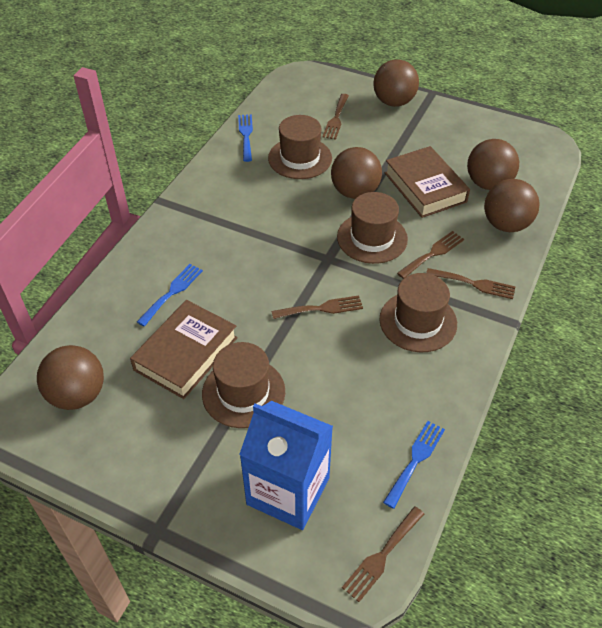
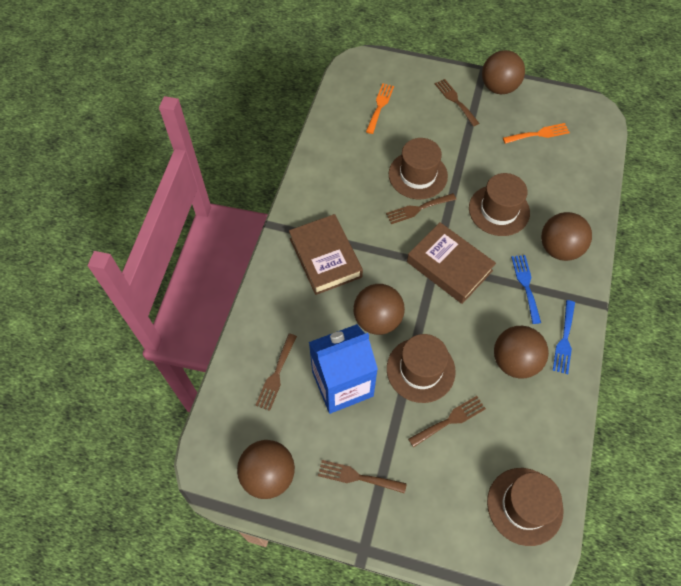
blue fork: 3 -> 2
orange fork: 0 -> 2

